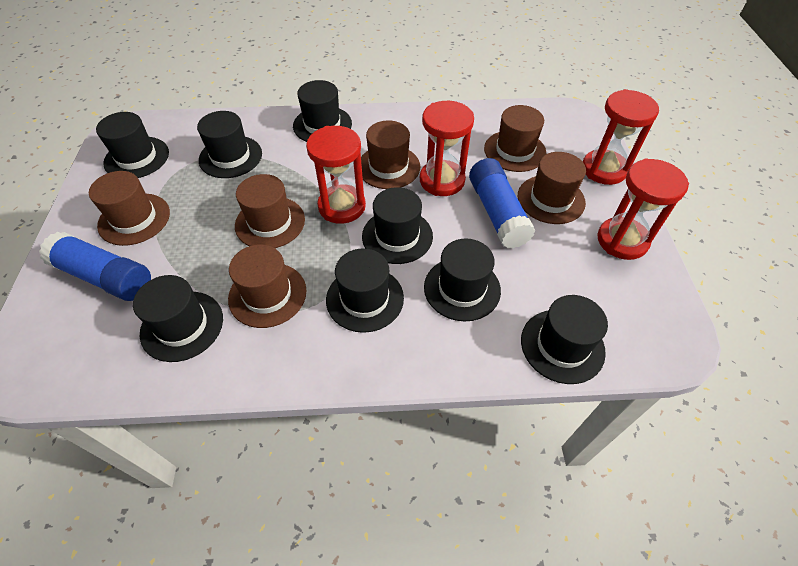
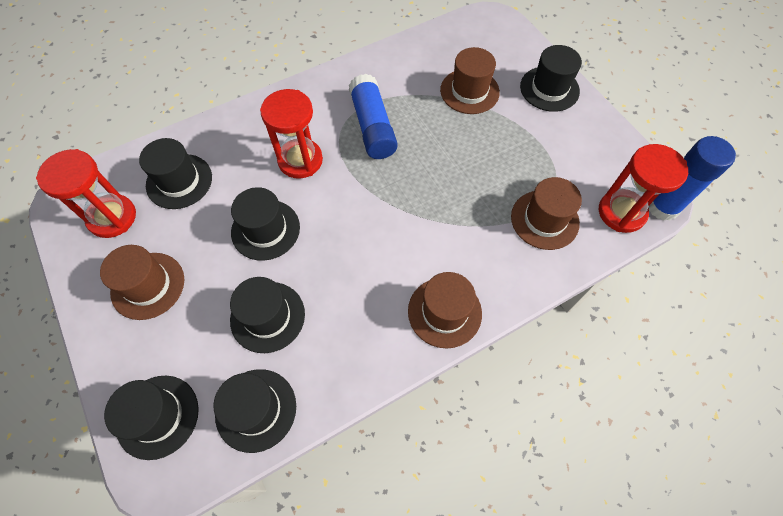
black hat: 8 -> 6
brown hat: 6 -> 4
red hourglass: 4 -> 3

